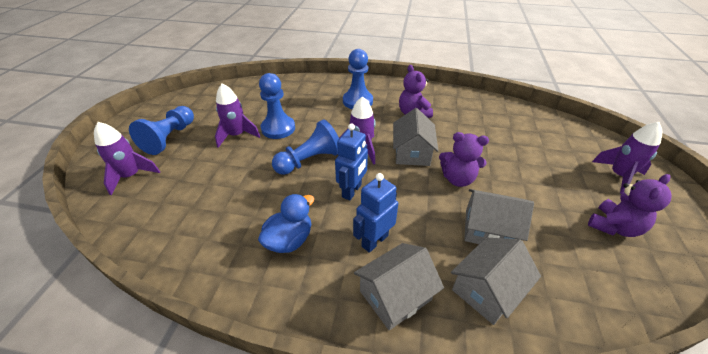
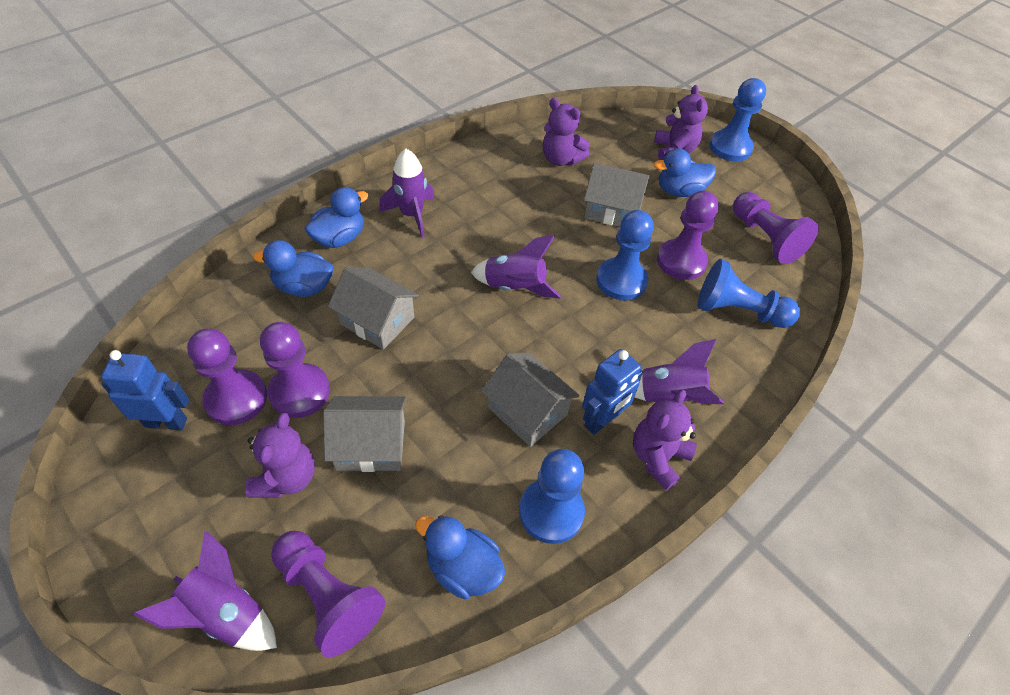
blue duck: 1 -> 4
purple pawn: 0 -> 5
purple teddy bear: 3 -> 4

